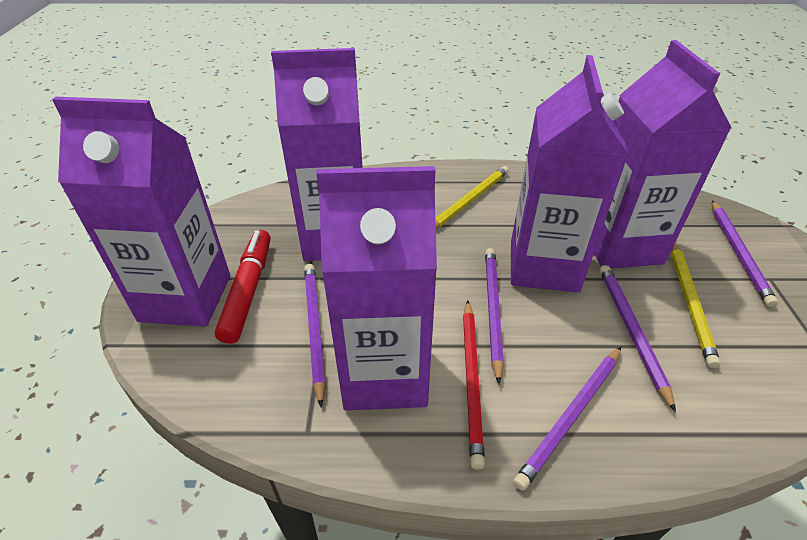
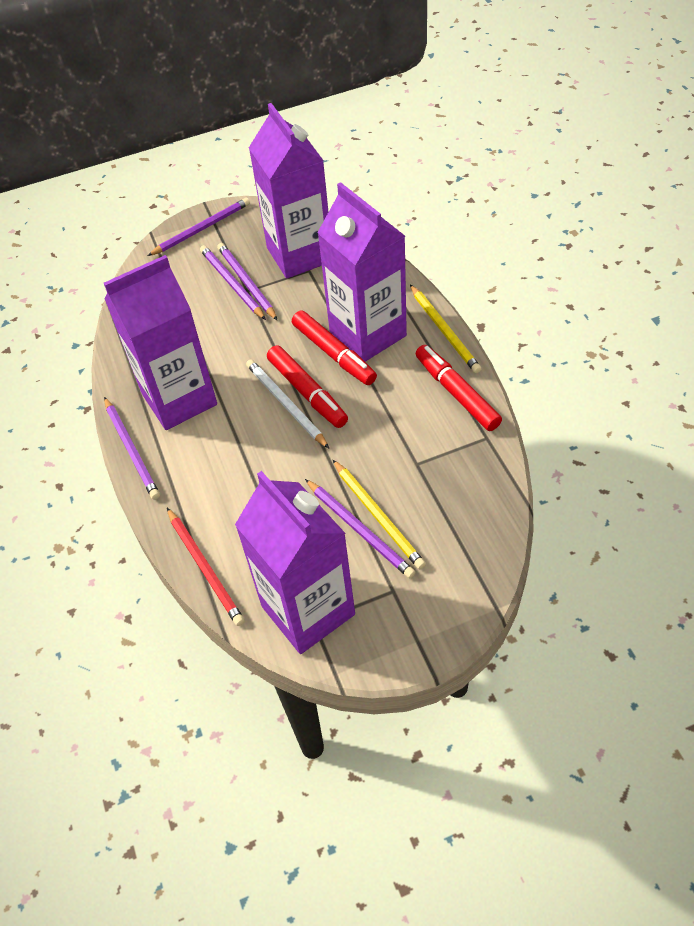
purple carton: 5 -> 4
red marker: 1 -> 3
white pencil: 0 -> 1

